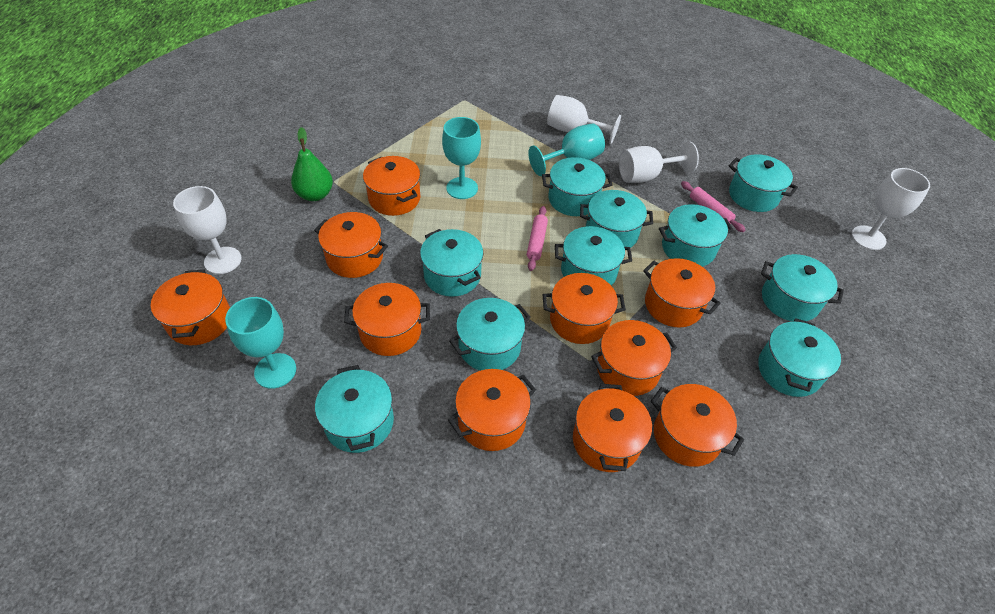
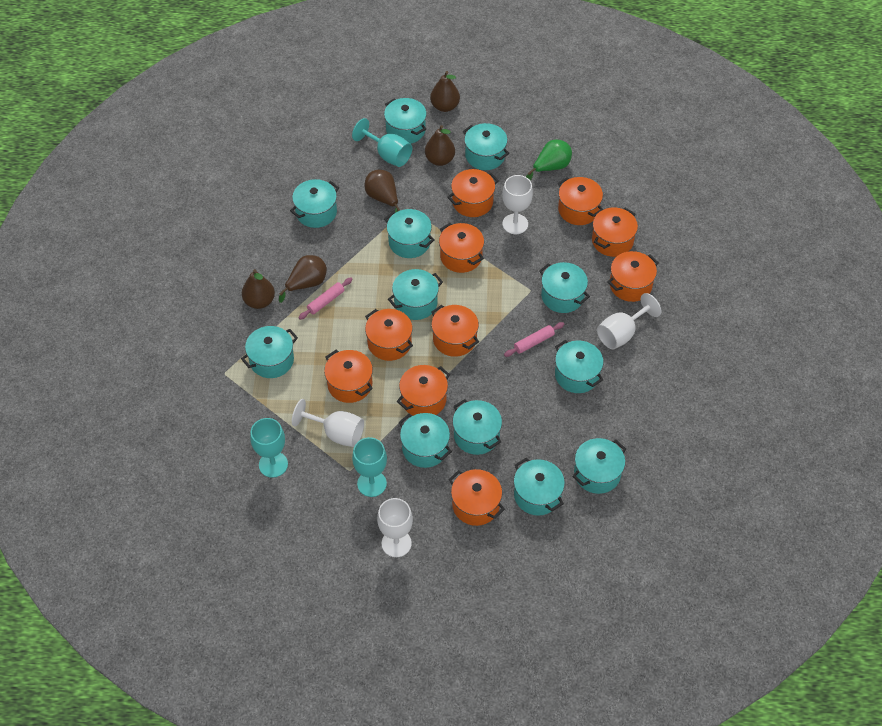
brown pear: 0 -> 5
turquoise pot: 10 -> 12

